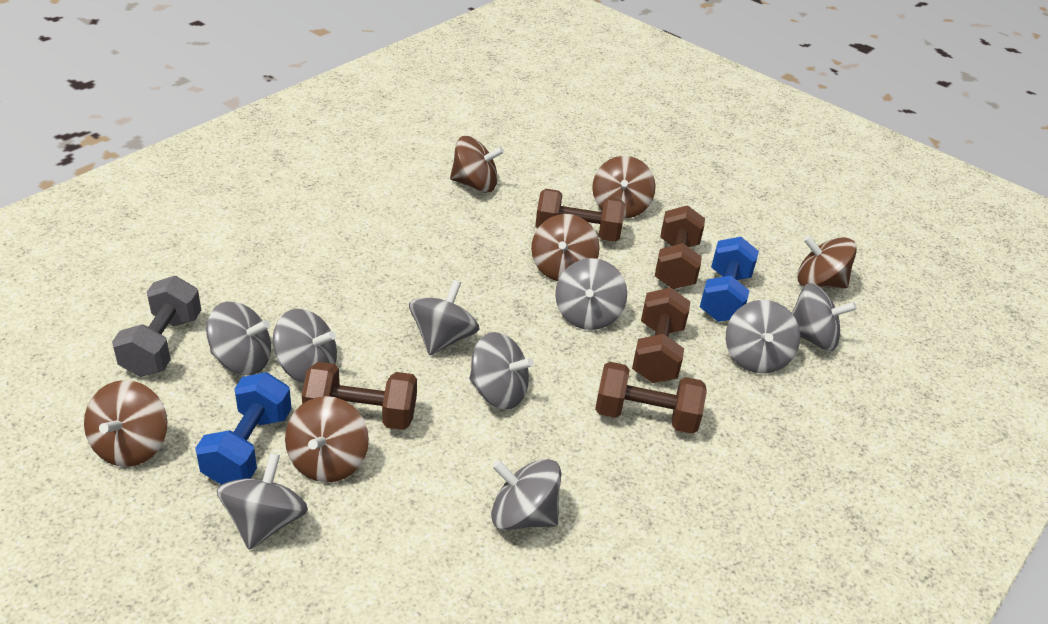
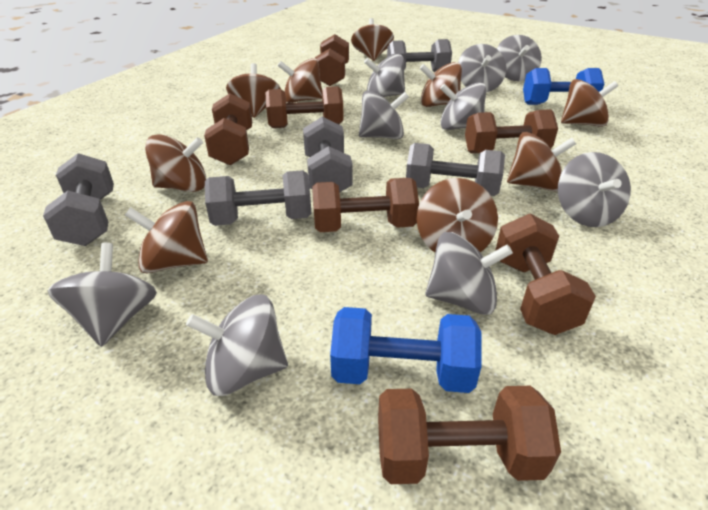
brown dumbbell: 5 -> 7
brown spinning top: 6 -> 9
grey dumbbell: 1 -> 5

